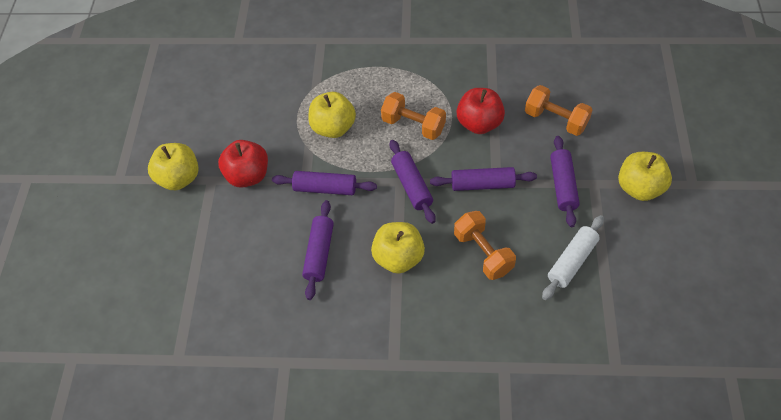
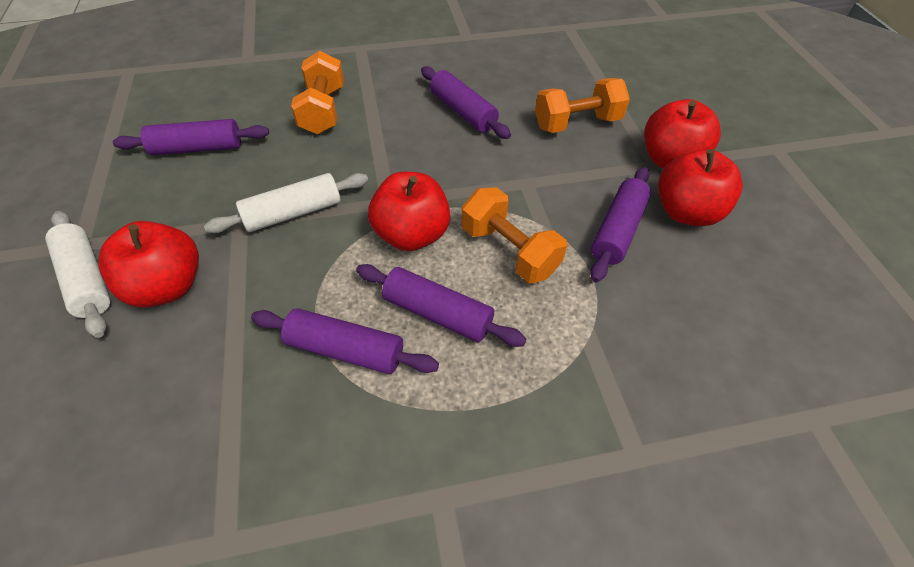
red apple: 2 -> 4
white rolling pin: 1 -> 2
yellow apple: 4 -> 0

